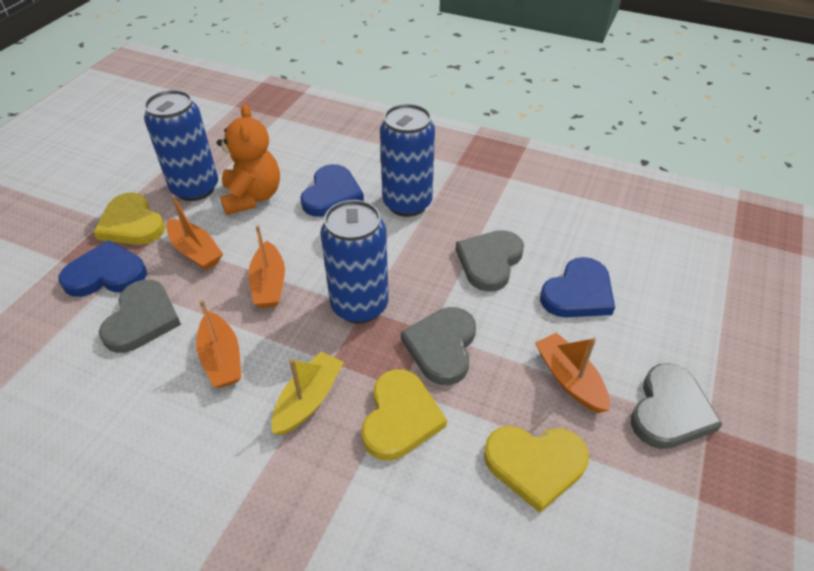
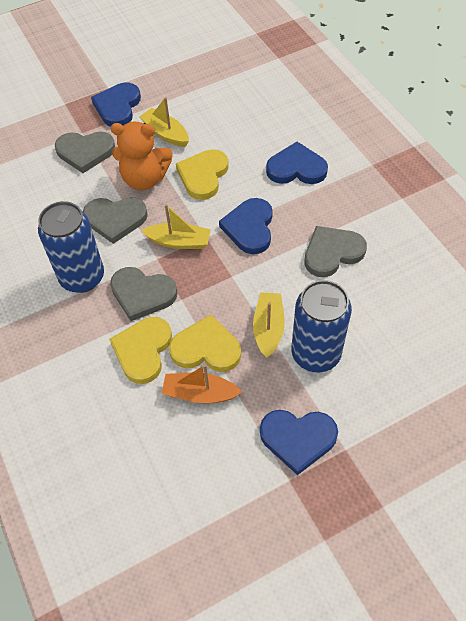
blue can: 3 -> 2
blue heart: 3 -> 4
orange boat: 4 -> 1
yellow boat: 1 -> 3

